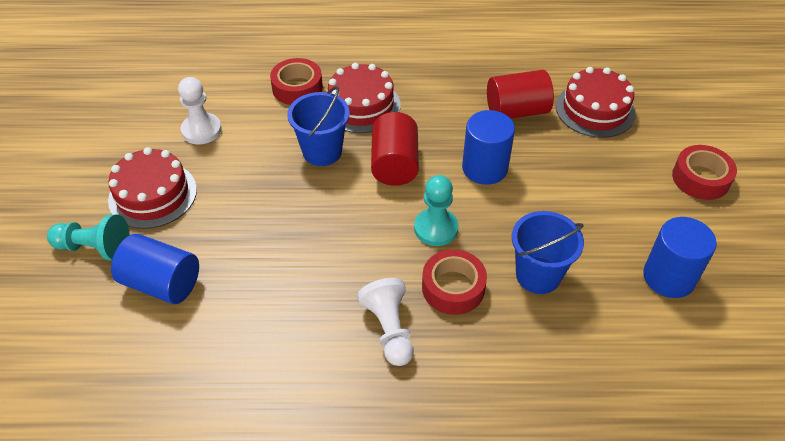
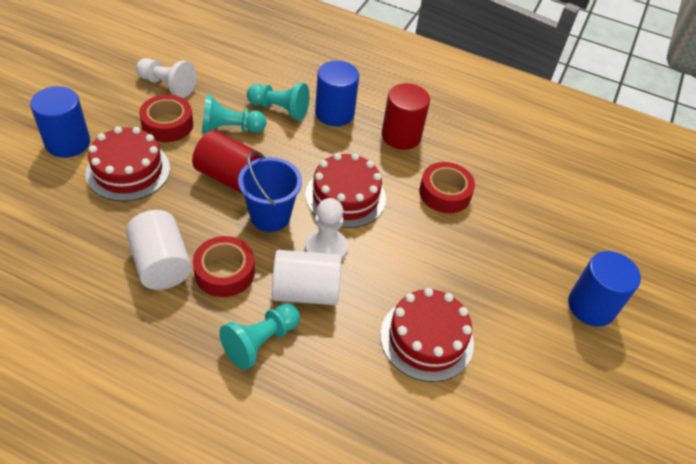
blue bucket: 2 -> 1
turquoise pawn: 2 -> 3
white cylinder: 0 -> 2

